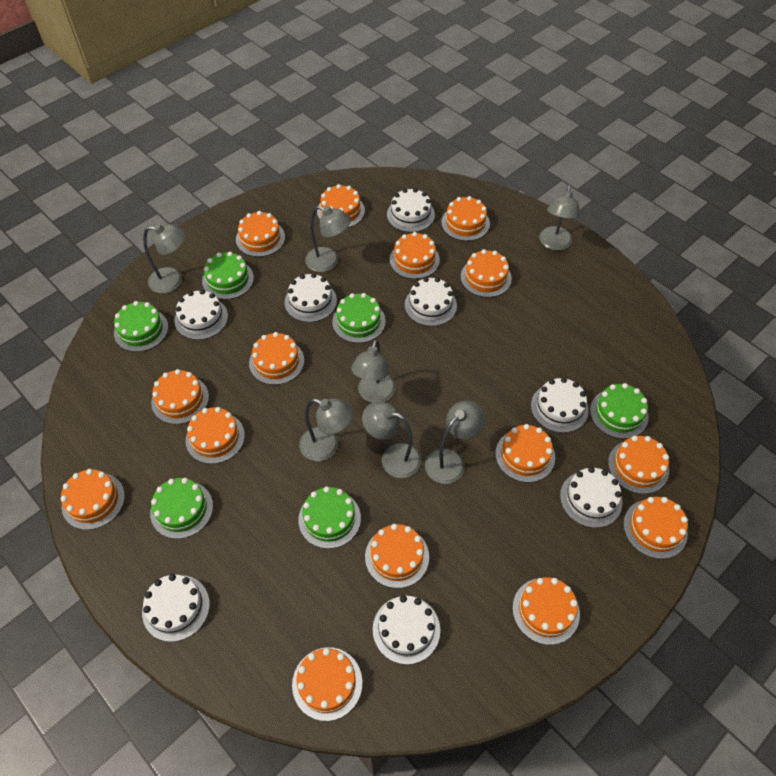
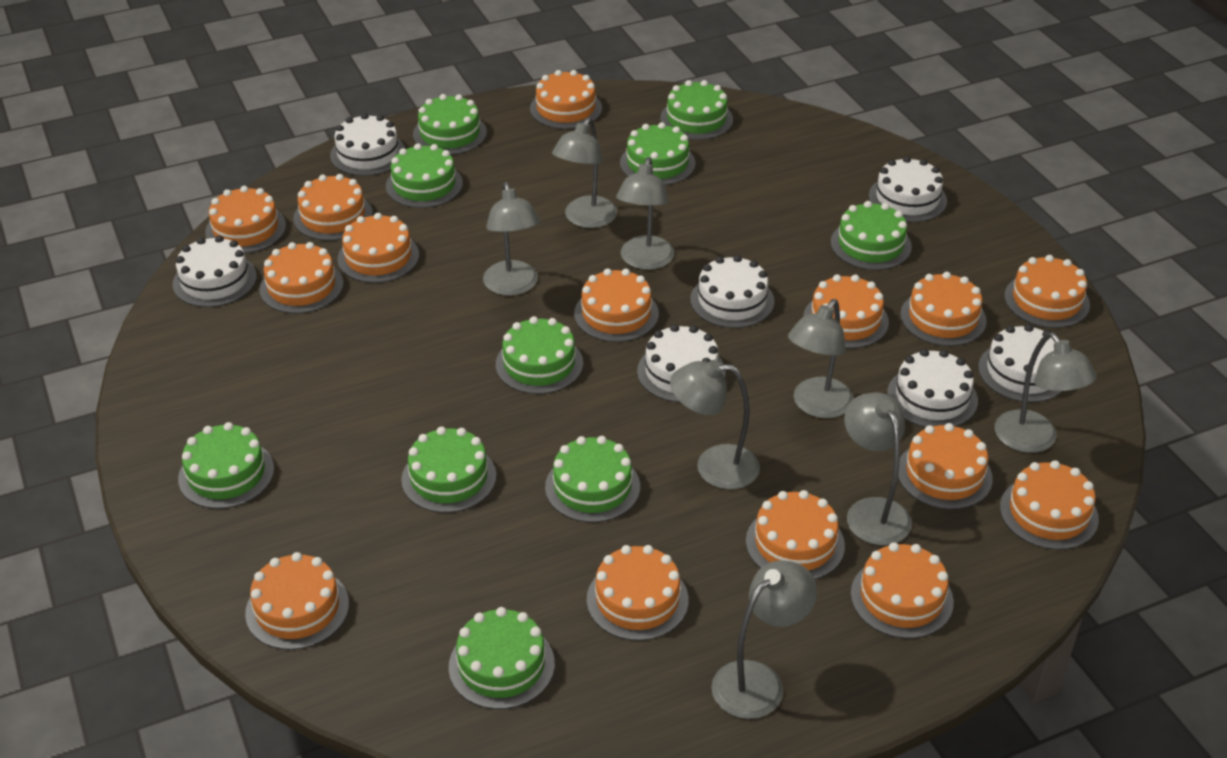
green cake: 6 -> 10
grey lamp: 7 -> 8
white cake: 8 -> 7

